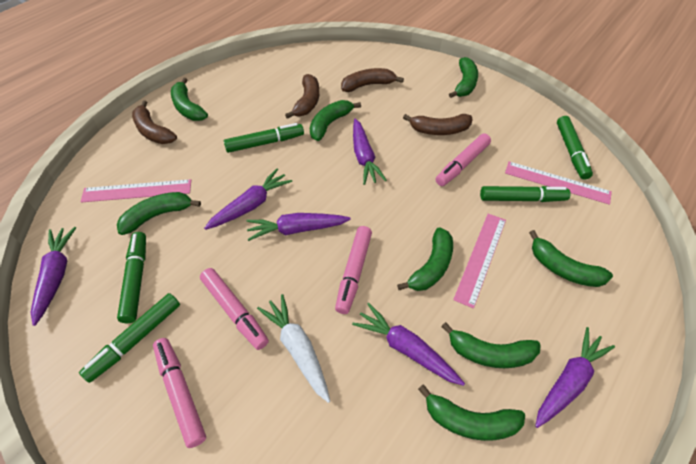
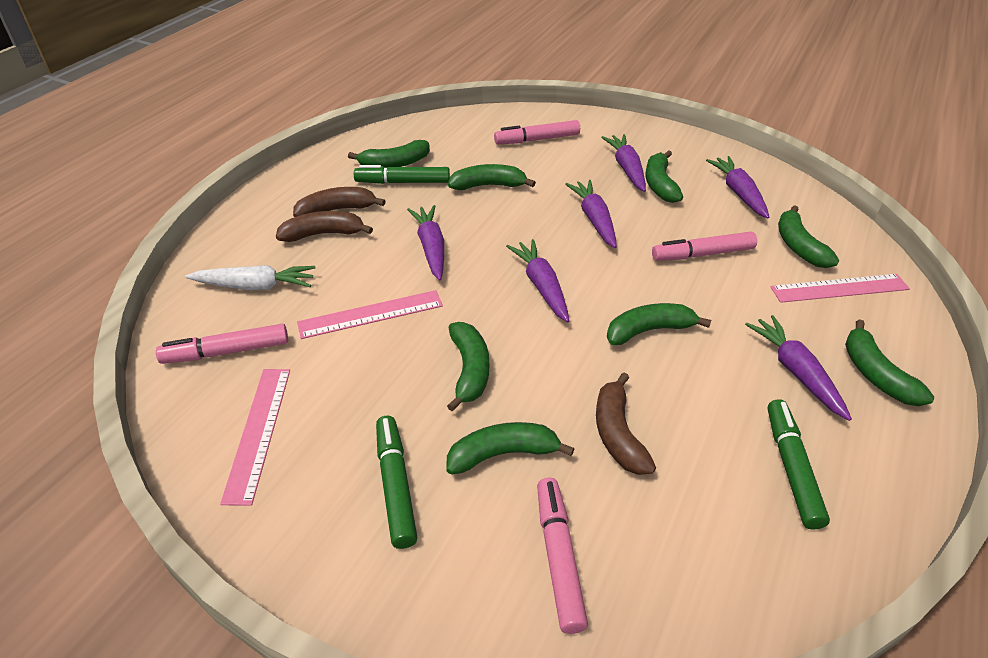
brown banana: 4 -> 3
green marker: 5 -> 3

